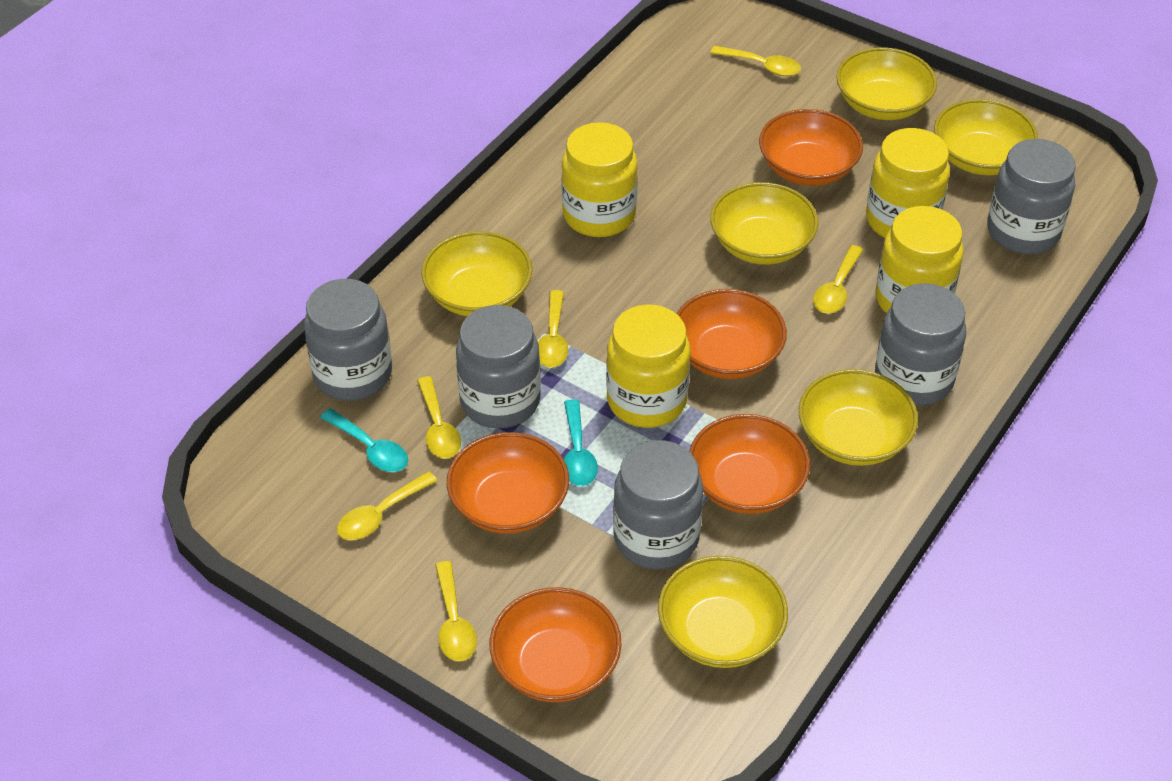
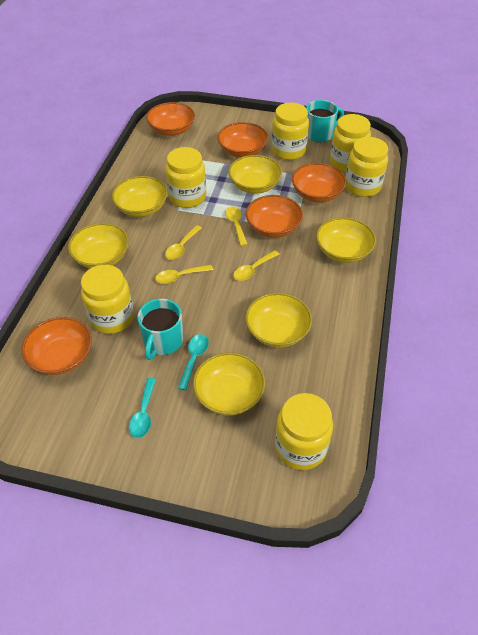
grey jar: 5 -> 0
turquoise mug: 0 -> 2
yellow jar: 4 -> 6
yellow spoon: 6 -> 4

